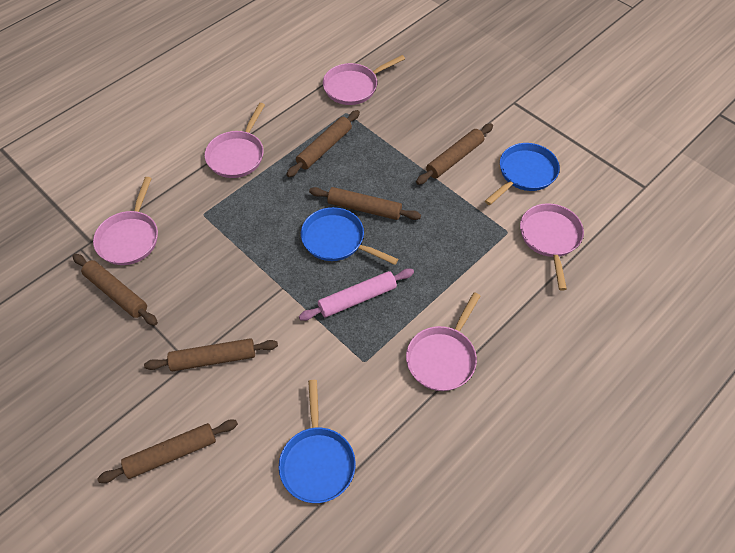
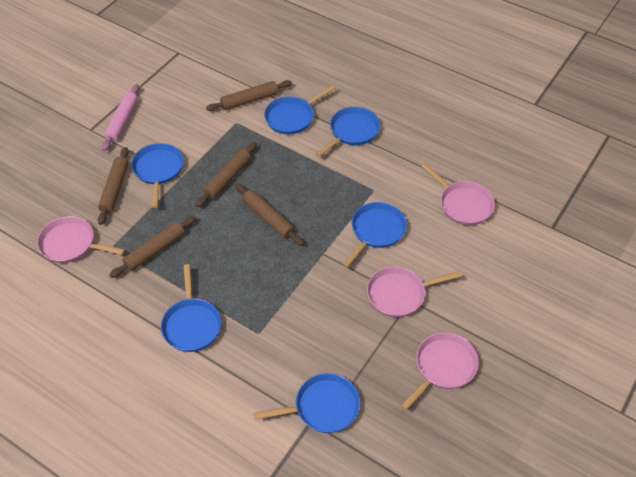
blue pan: 3 -> 6
brown rolling pin: 6 -> 5
pink pan: 5 -> 4

